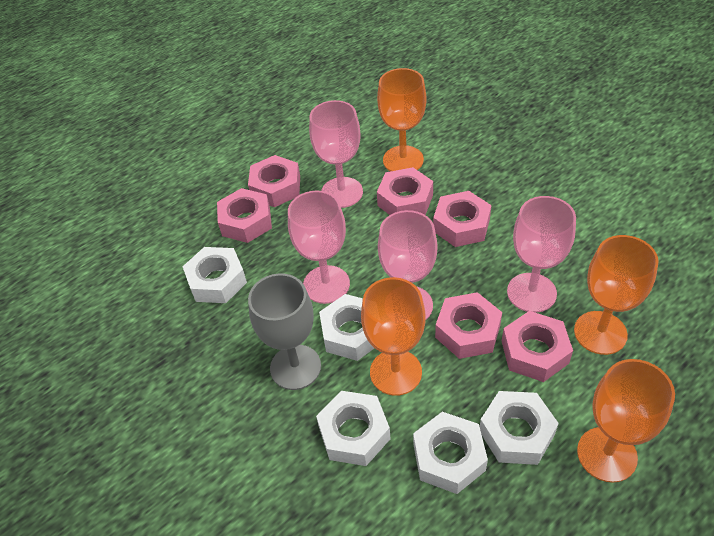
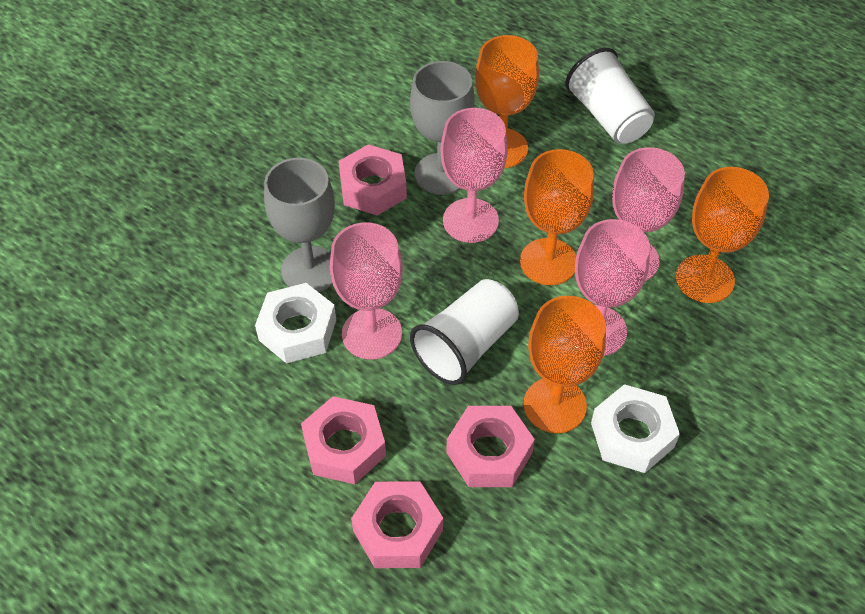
grey goblet: 1 -> 2
pink nut: 6 -> 4
white cup: 0 -> 2
white nut: 5 -> 2

